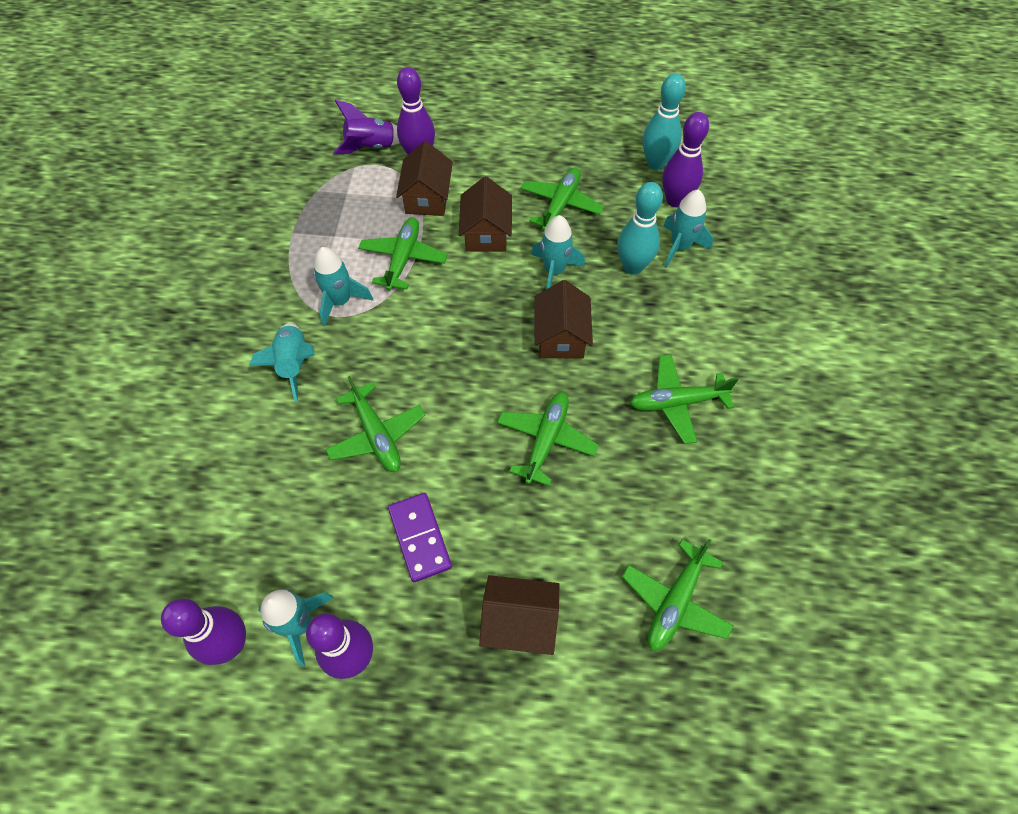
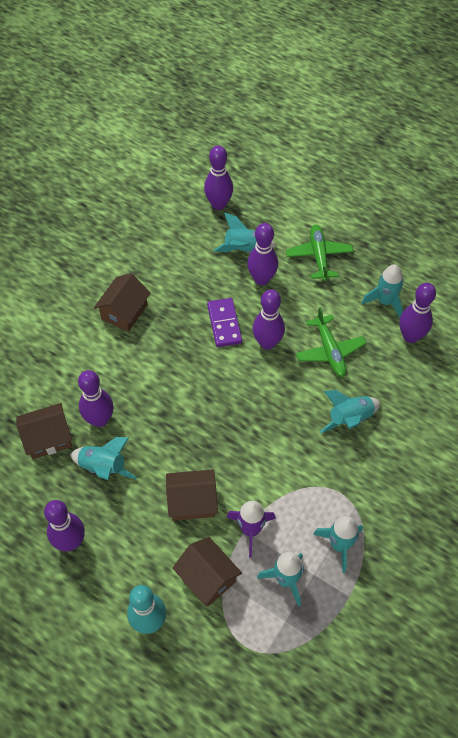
green plane: 6 -> 2
purple bowling pin: 4 -> 6
turquoise bowling pin: 2 -> 1
turquoise rocket: 5 -> 6

